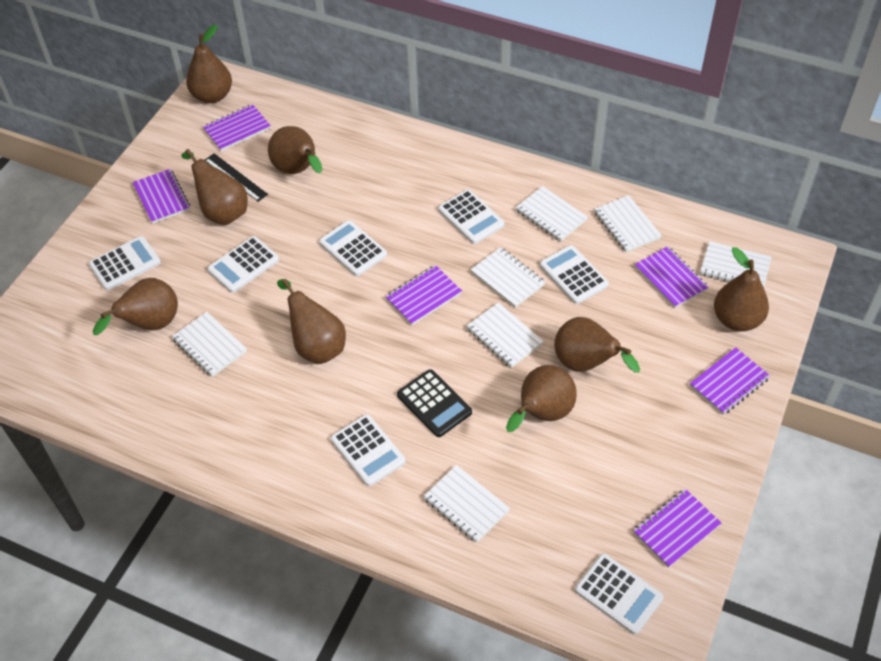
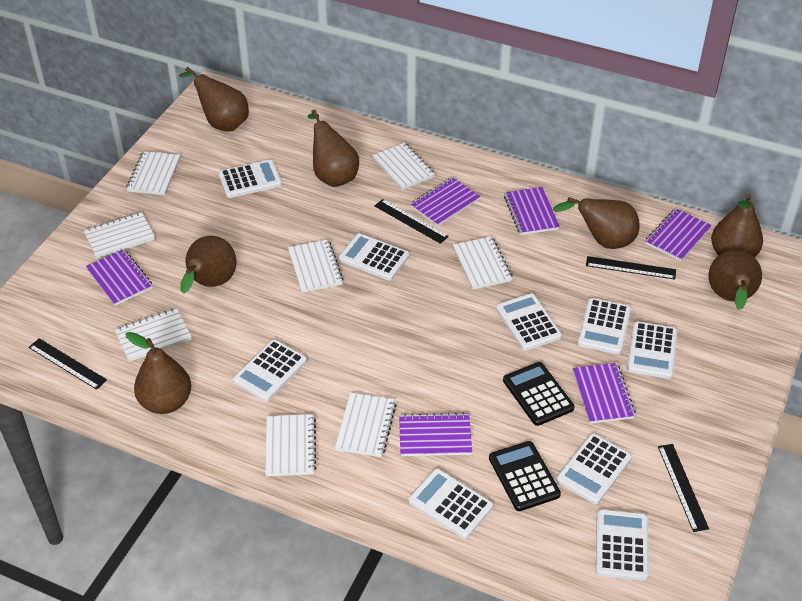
black calculator: 1 -> 2
black ruler: 1 -> 4
brown pear: 8 -> 7
white calculator: 7 -> 9
white notebook: 7 -> 8

